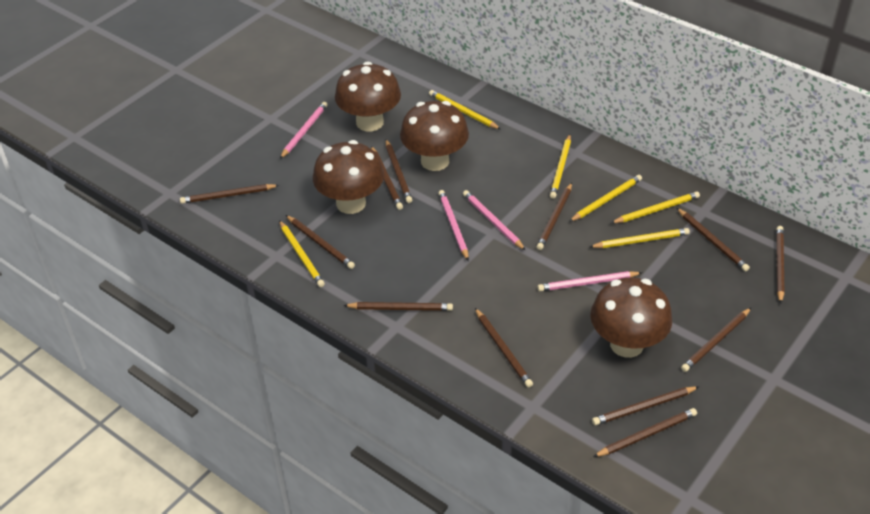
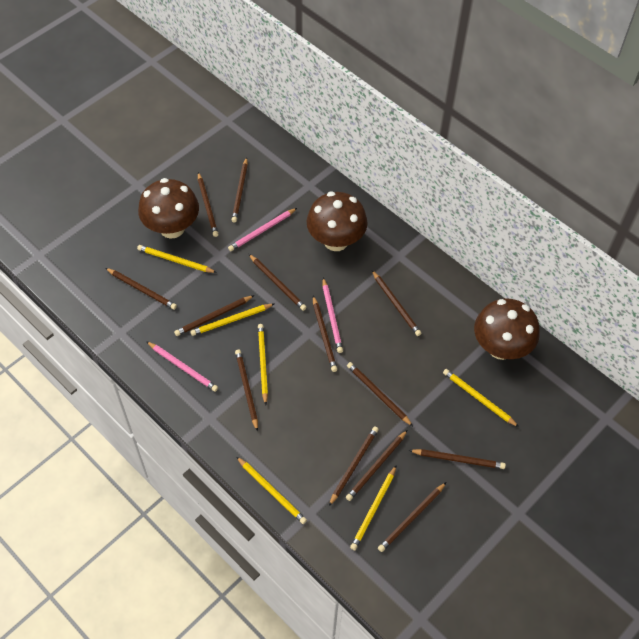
brown mushroom: 4 -> 3
brown pencil: 12 -> 13
pink pencil: 4 -> 3

